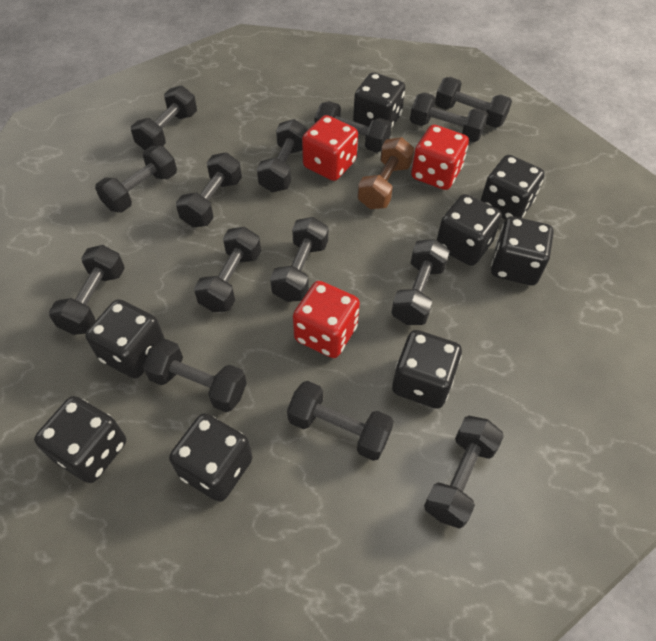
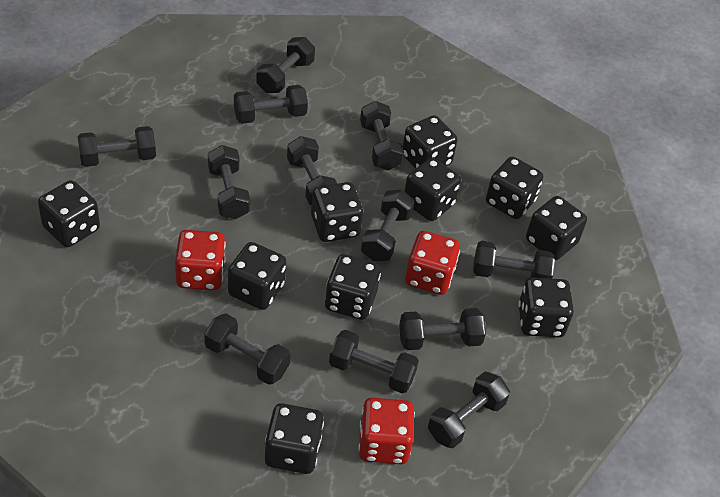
black dice: 8 -> 10
black dumbbell: 14 -> 12
brown dumbbell: 1 -> 0

